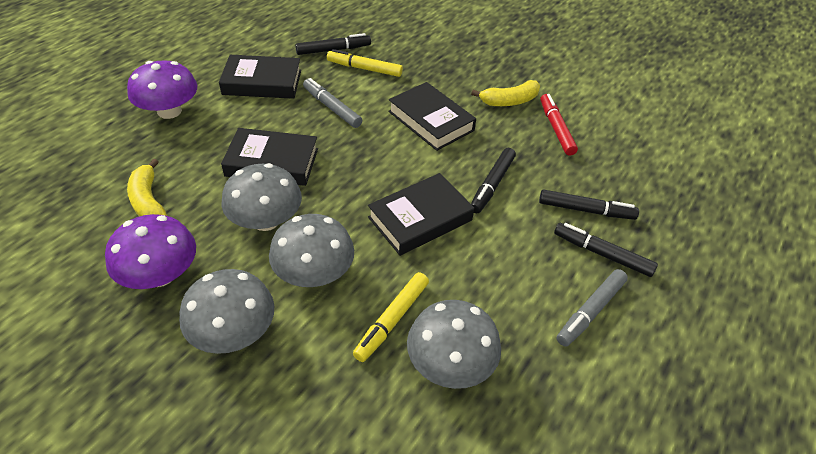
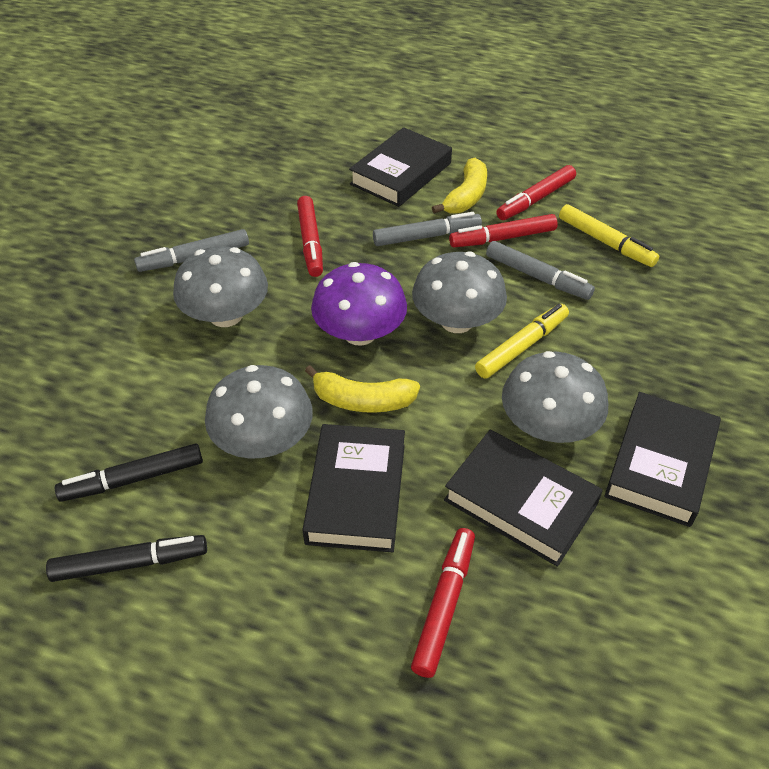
black marker: 4 -> 2
grey marker: 2 -> 3
purple mushroom: 2 -> 1
red marker: 1 -> 4

